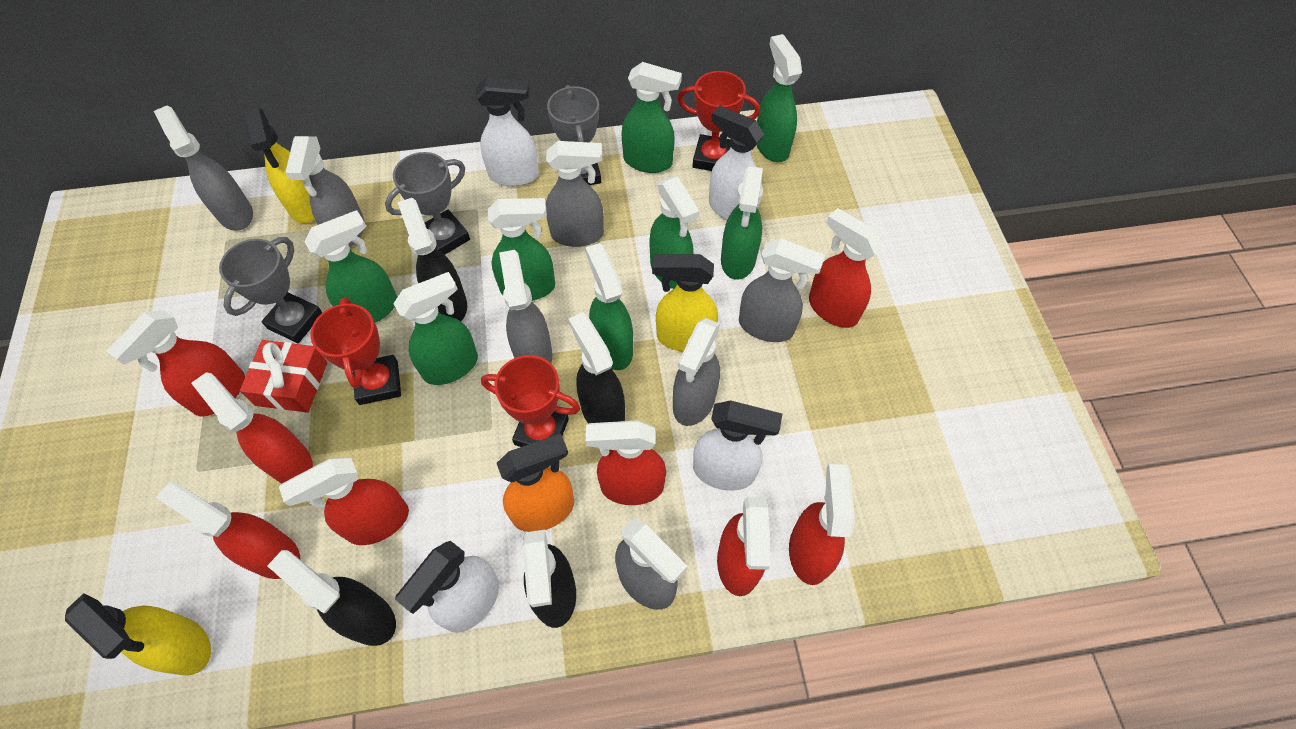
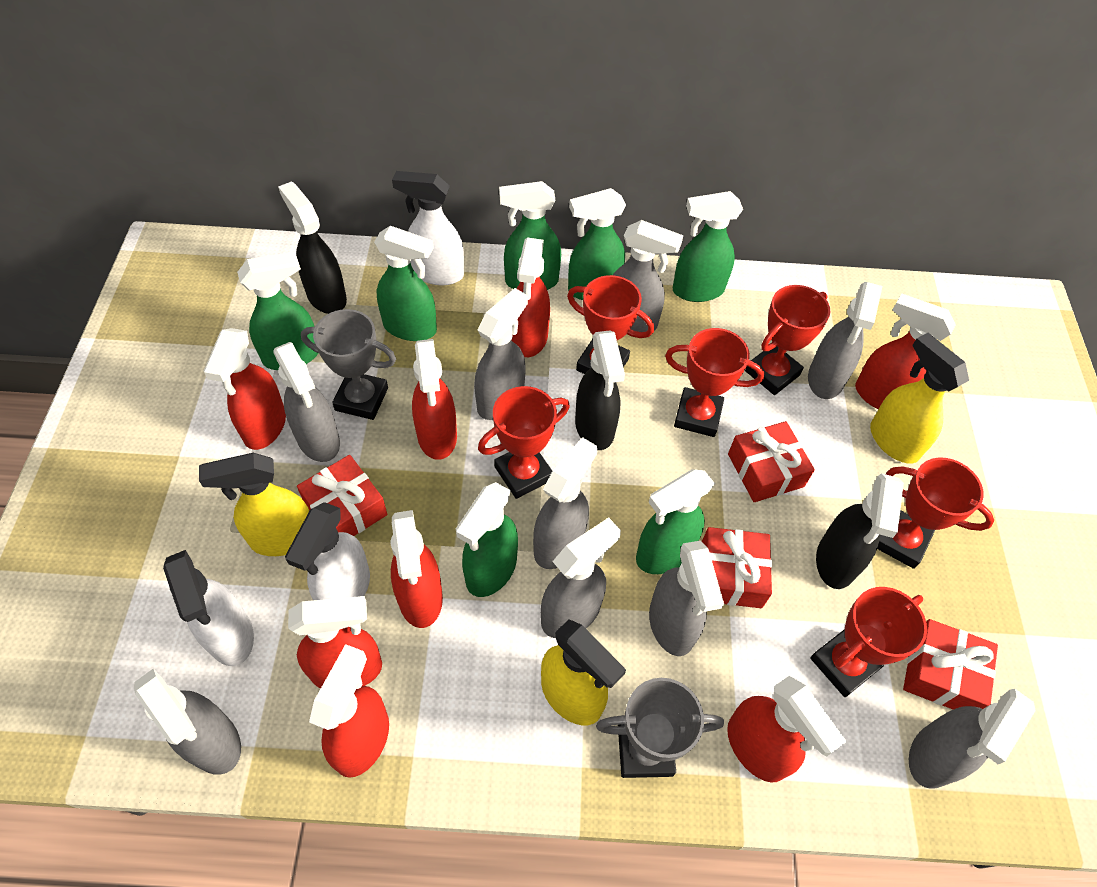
black spray bottle: 4 -> 3
green spray bottle: 8 -> 7
grey spray bottle: 7 -> 9
grey trophy: 3 -> 2
orange spray bottle: 1 -> 0
red gift: 1 -> 4
red trophy: 3 -> 6
white spray bottle: 4 -> 3

